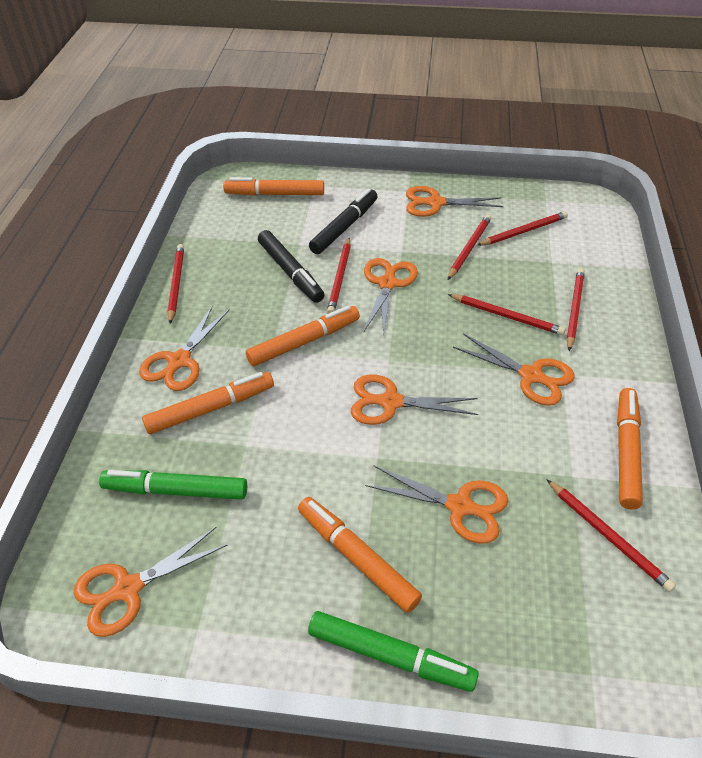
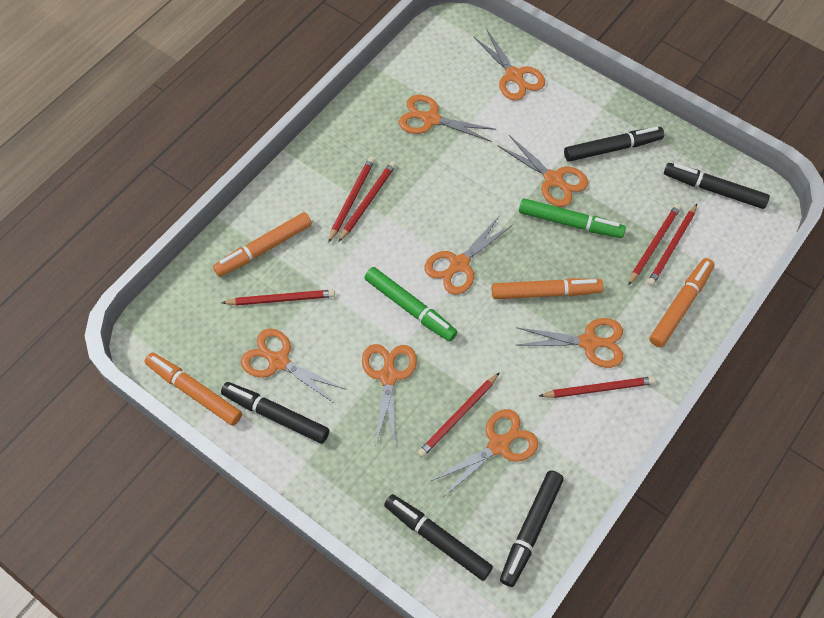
black marker: 2 -> 5
orange marker: 5 -> 4
orange scissors: 7 -> 8

